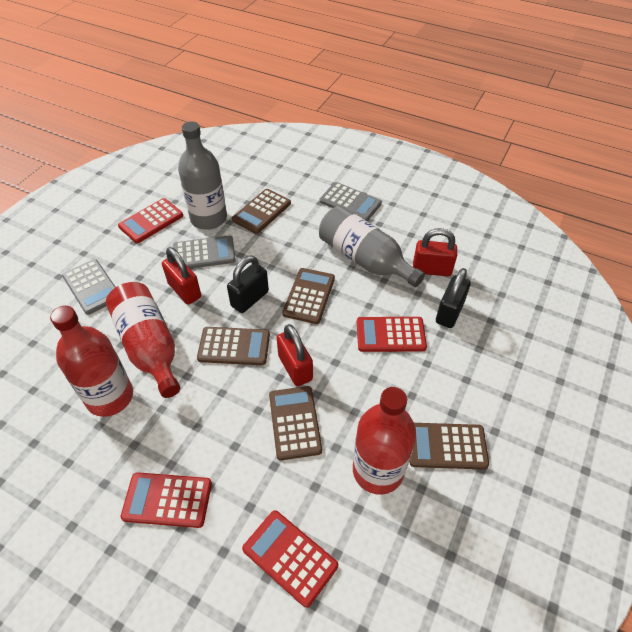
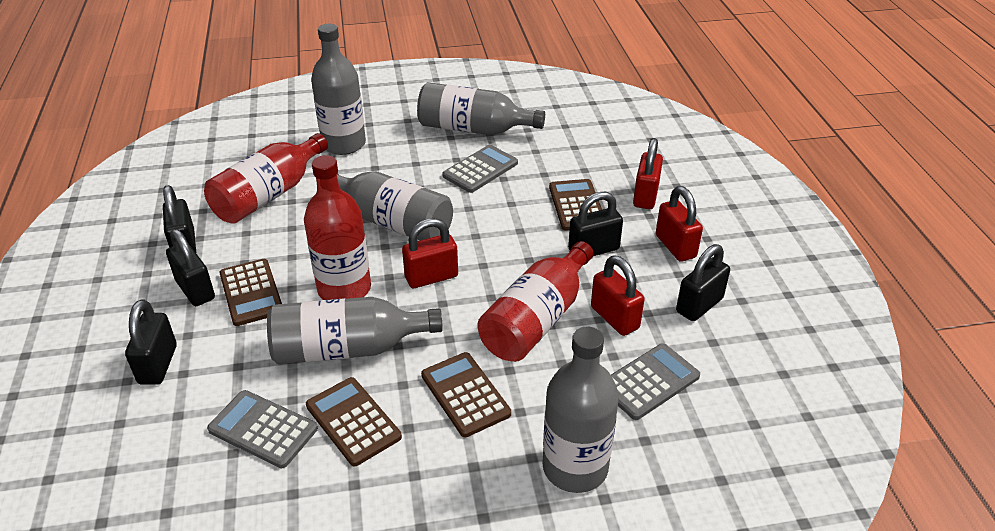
black padlock: 2 -> 5
brown calculator: 5 -> 4
grey bottle: 2 -> 5
red calculator: 4 -> 0
red padlock: 3 -> 4

